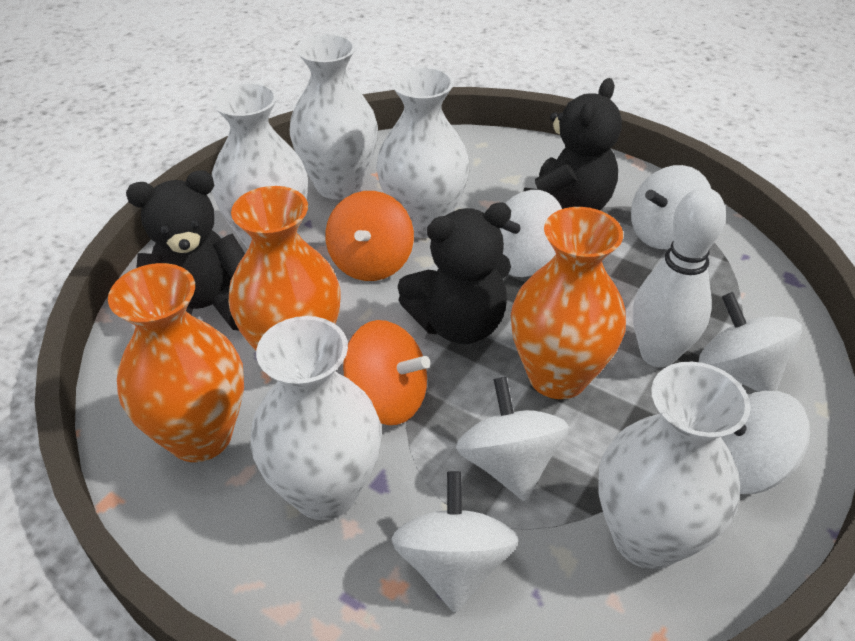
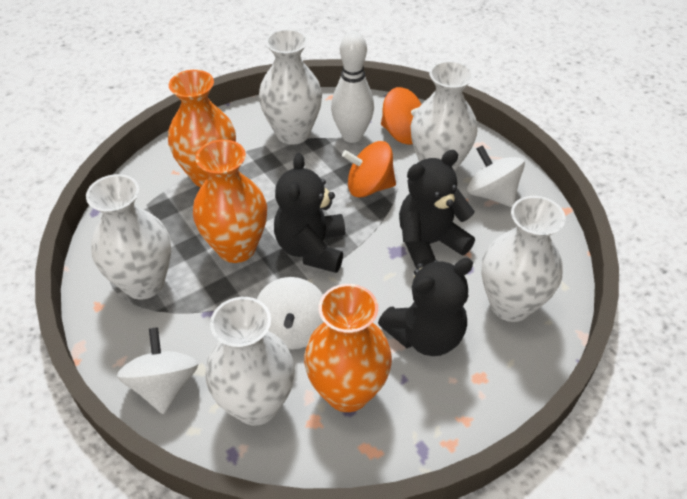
white spinning top: 6 -> 3

